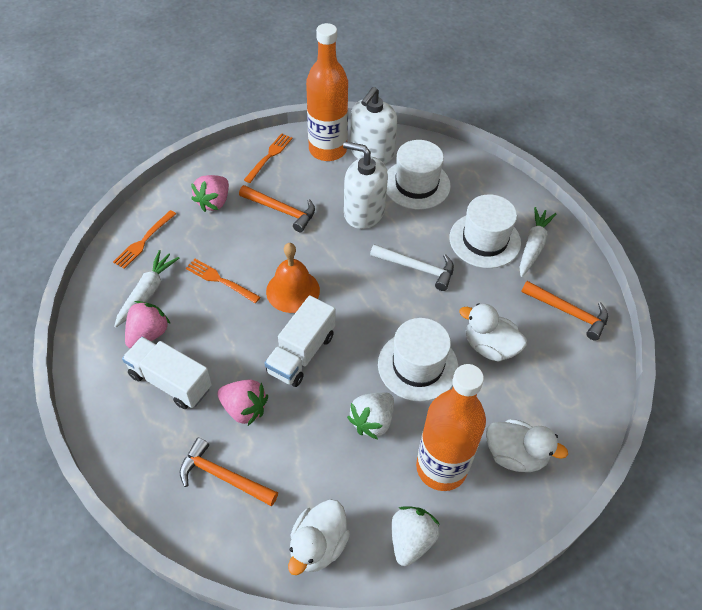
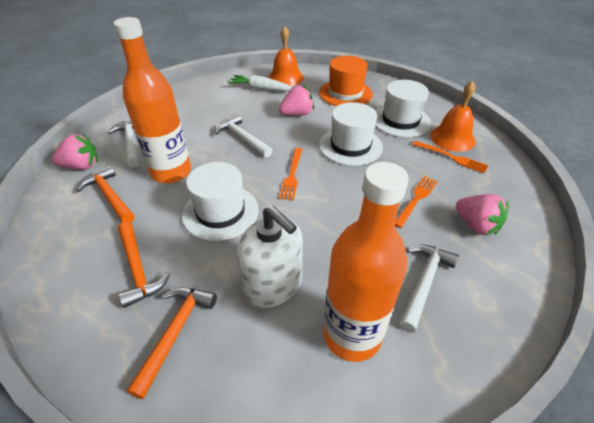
orange bell: 1 -> 2
orange hat: 0 -> 1
white carrot: 2 -> 1
white duck: 3 -> 0
white hammer: 1 -> 3
white soap dispenser: 2 -> 1
white strawberry: 2 -> 0
white truck: 2 -> 0

